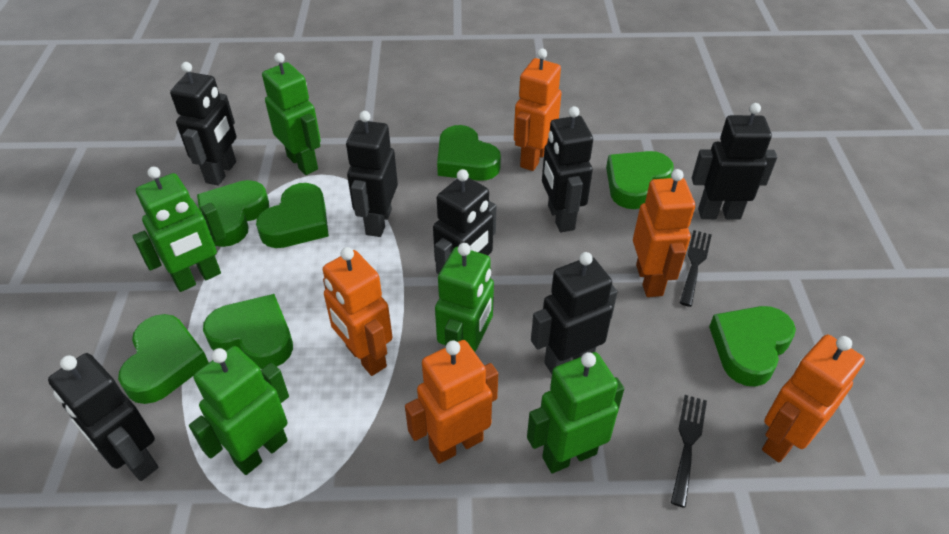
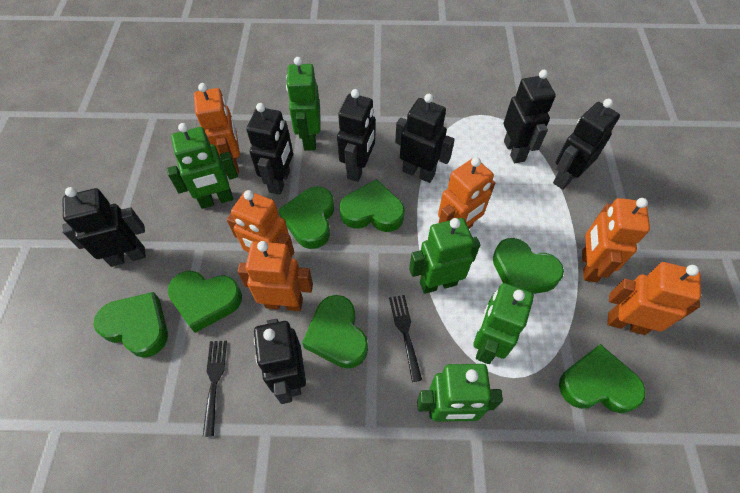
orange robot: 5 -> 6

